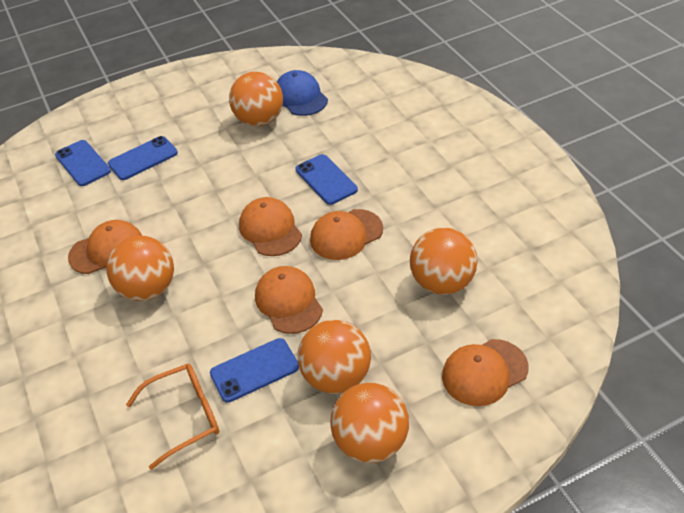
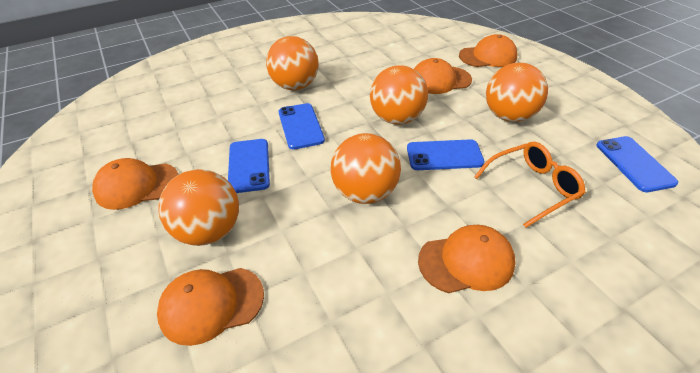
blue cap: 1 -> 0

